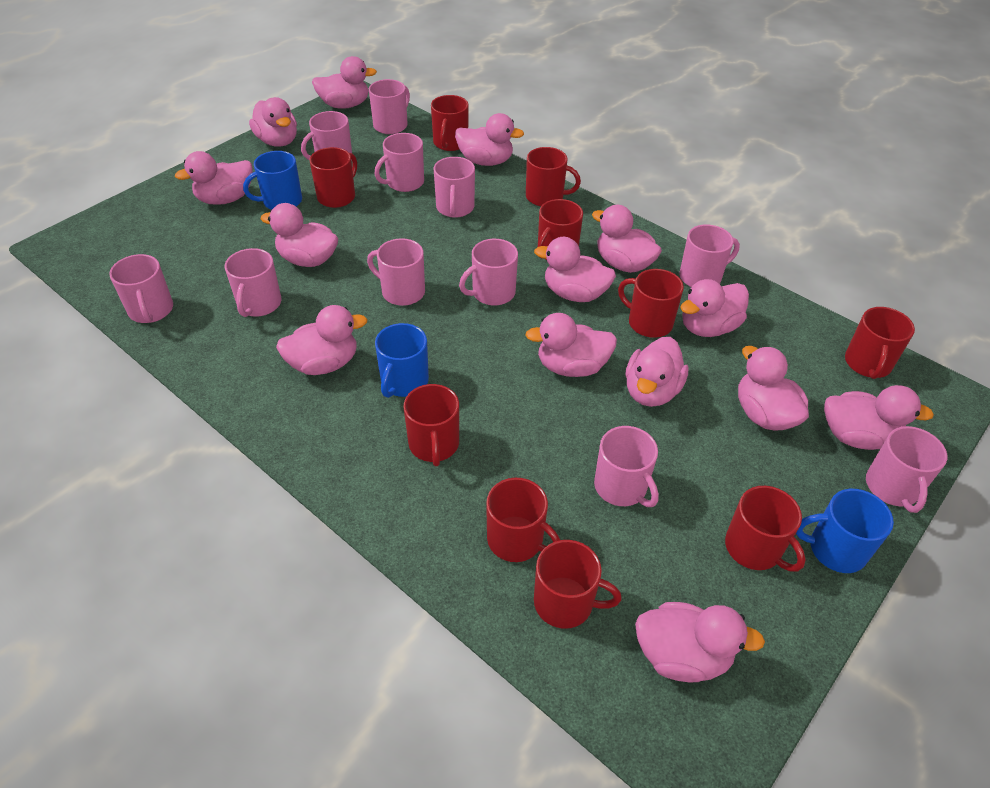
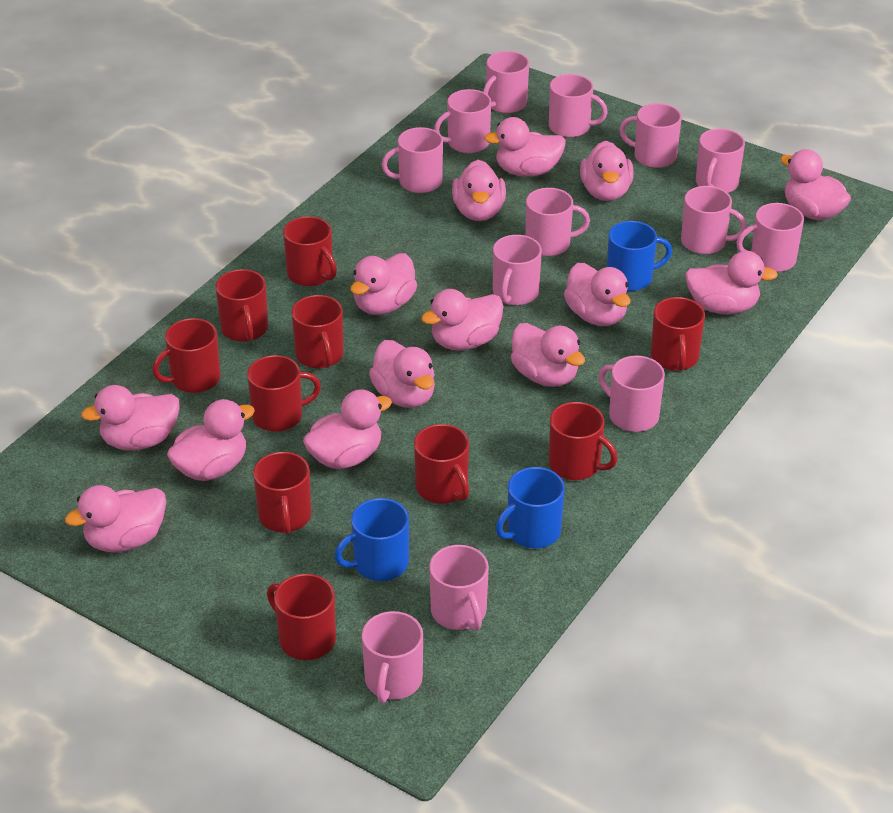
pink mug: 11 -> 13

